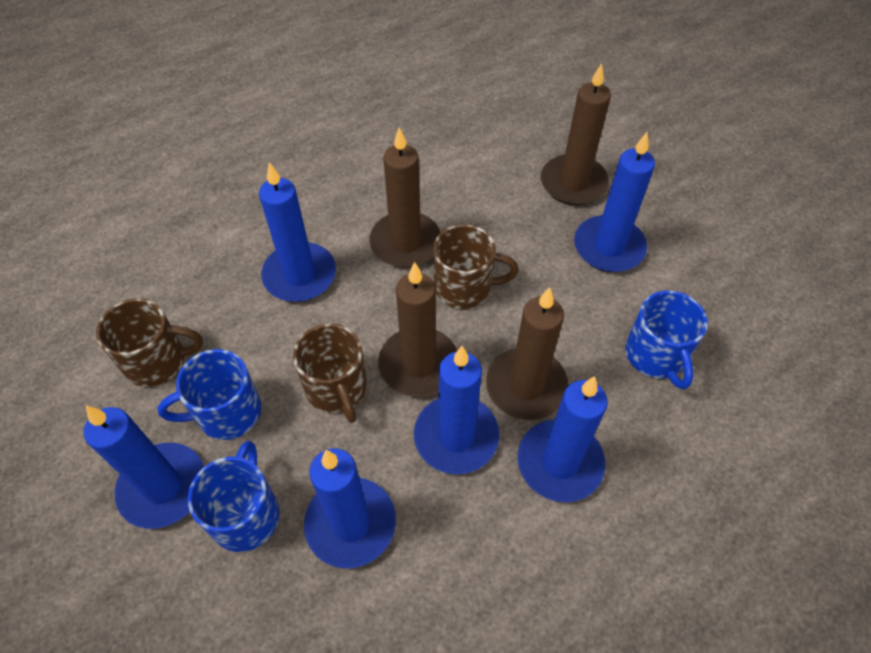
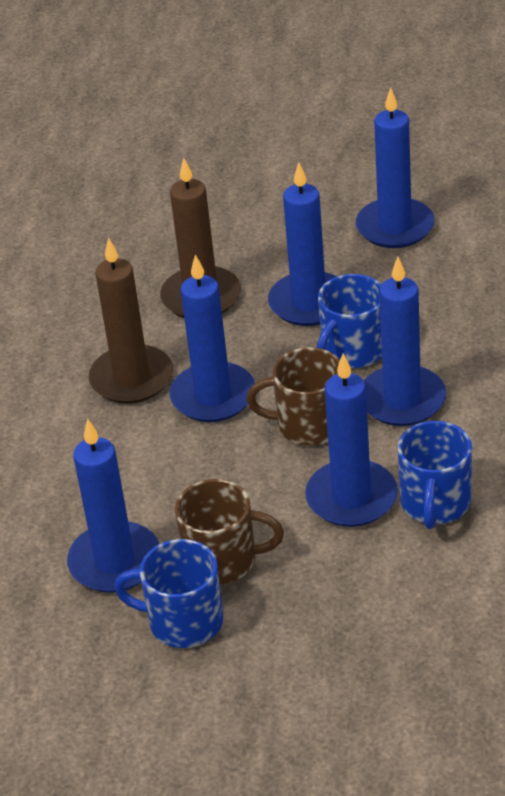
brown candle: 4 -> 2
brown mug: 3 -> 2

